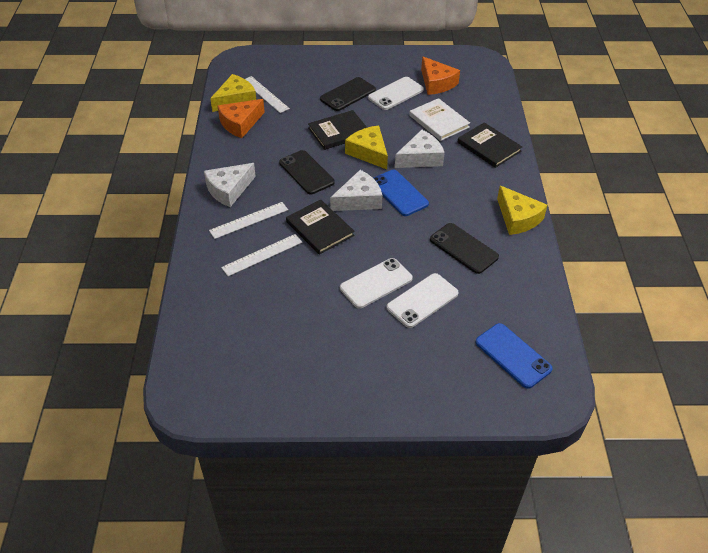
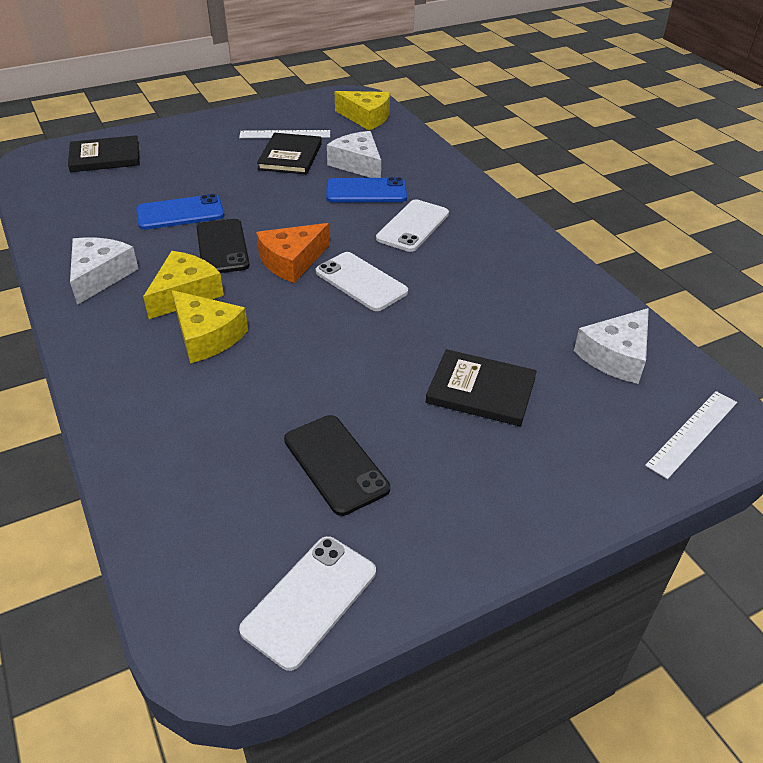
black phone: 3 -> 2
orange cheese: 2 -> 1
white book: 1 -> 0
white ruler: 3 -> 2

